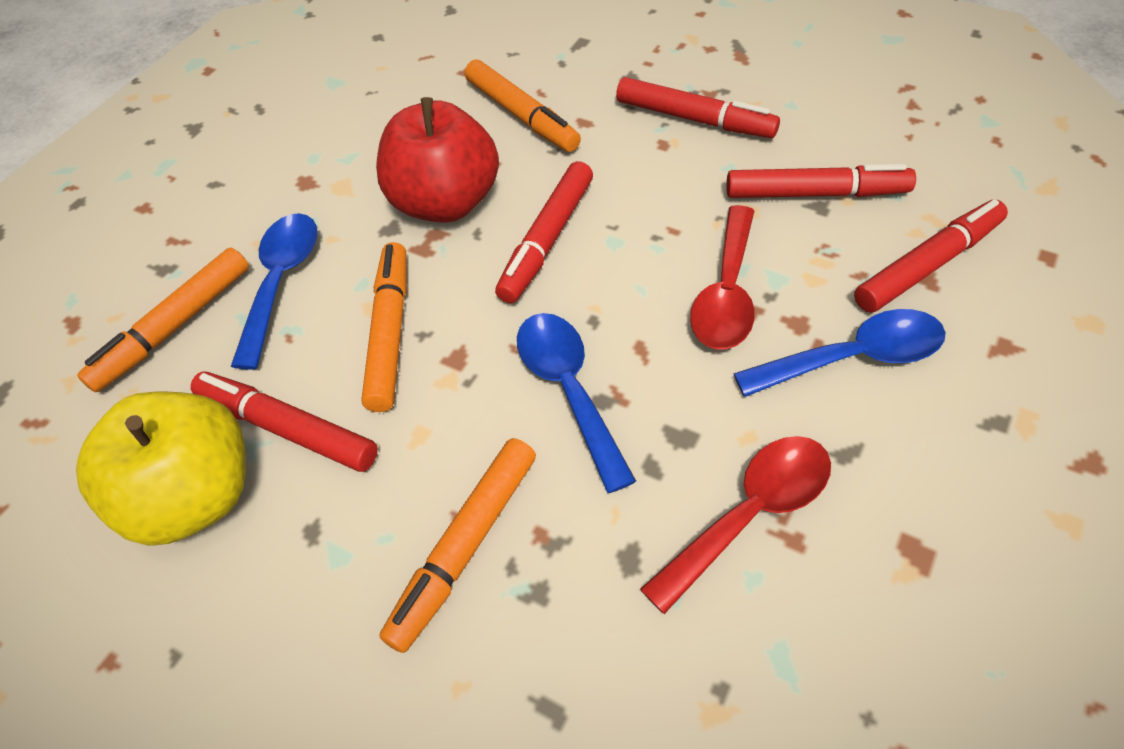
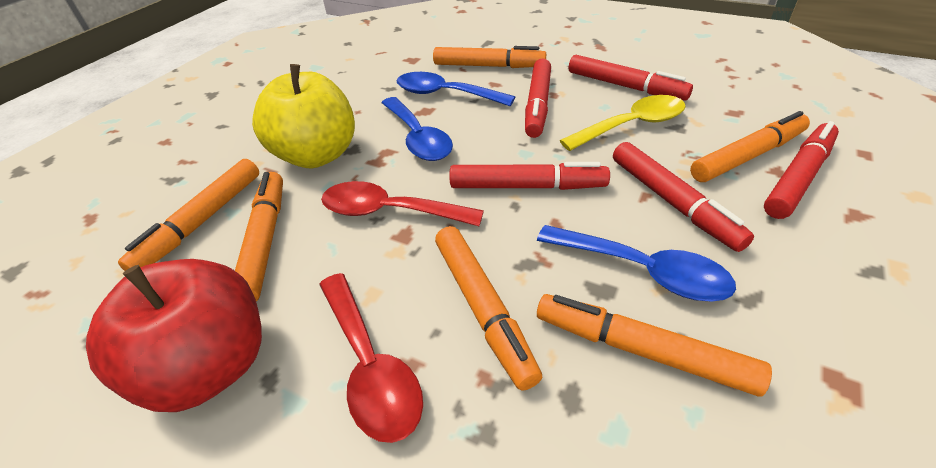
orange marker: 4 -> 6
yellow spoon: 0 -> 1

